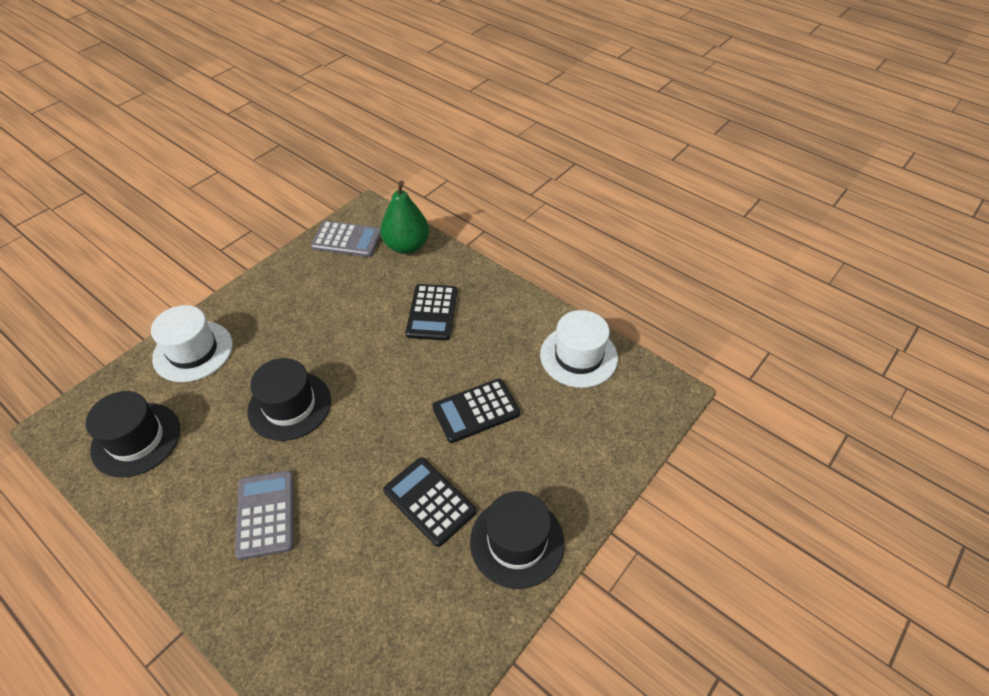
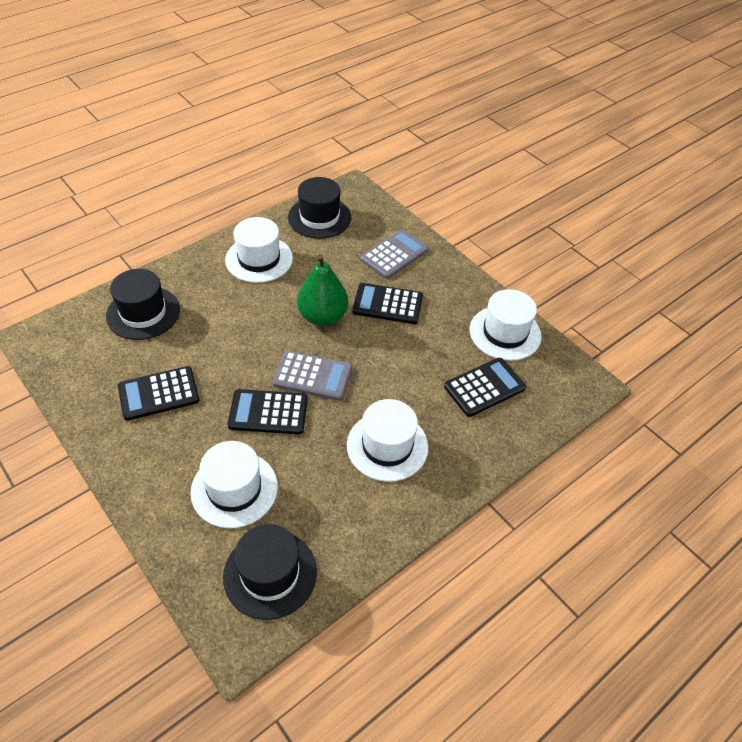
black calculator: 3 -> 4
white hat: 2 -> 4

